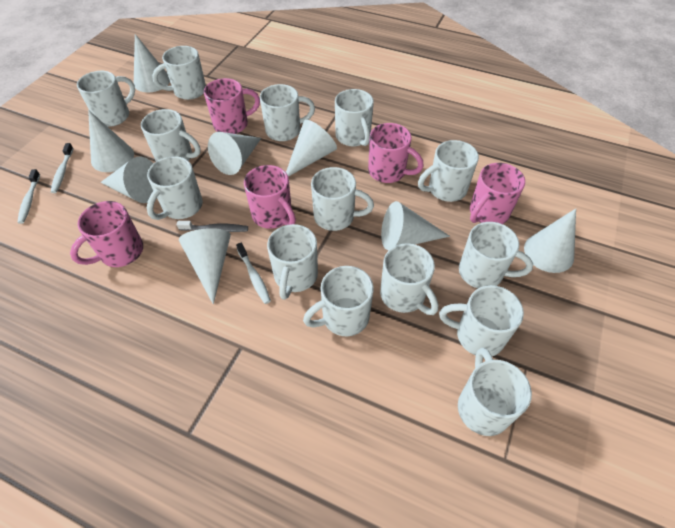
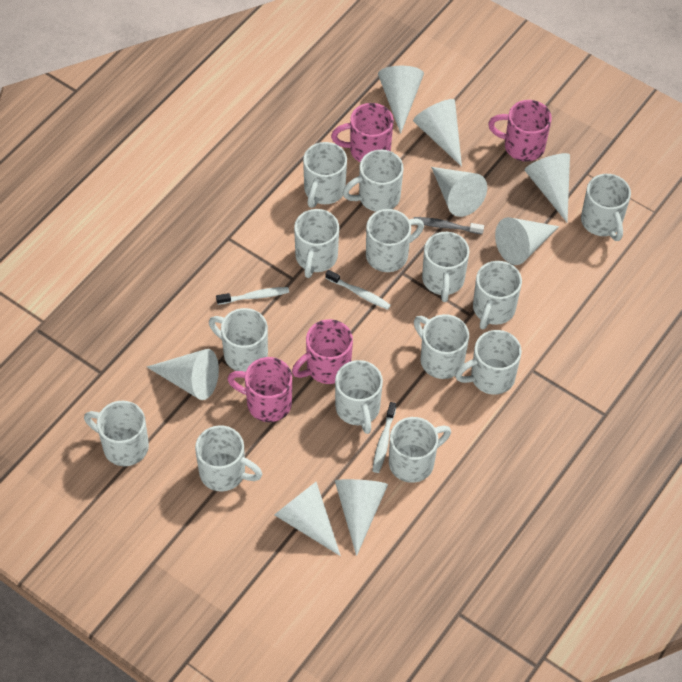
pink mug: 5 -> 4

